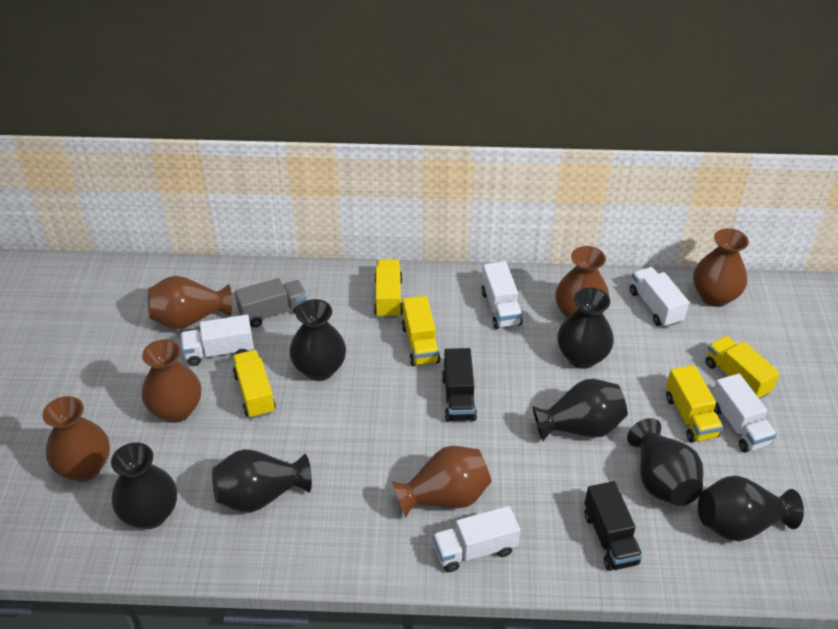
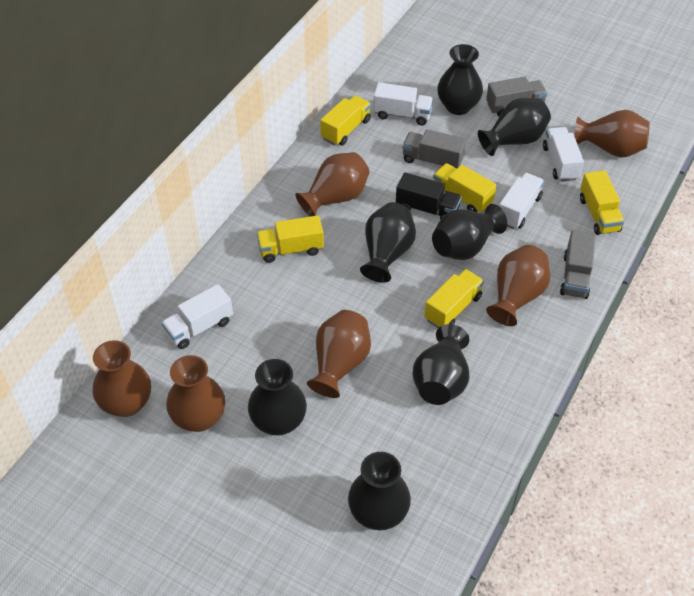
black truck: 2 -> 1
grey truck: 1 -> 3
white truck: 5 -> 4

